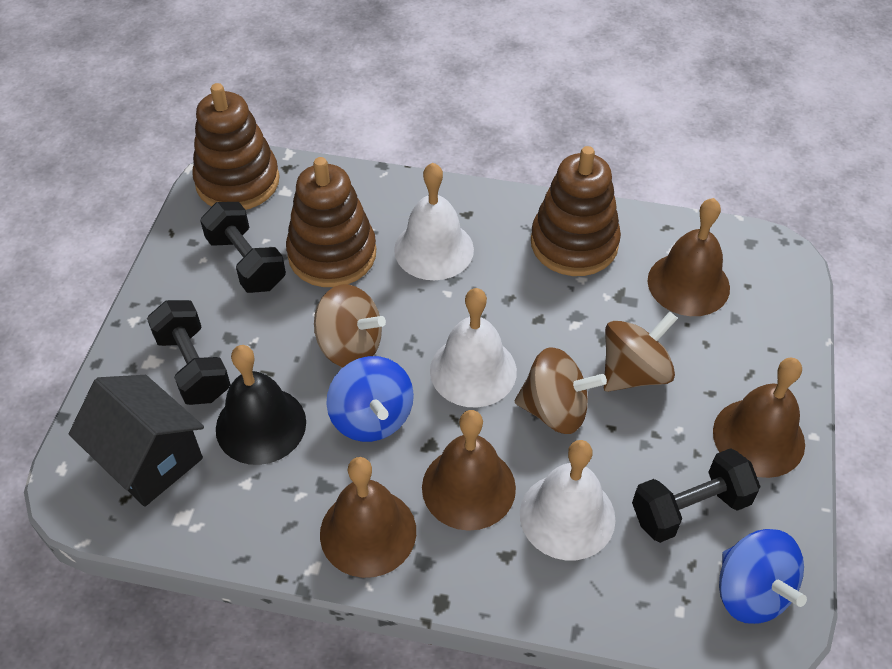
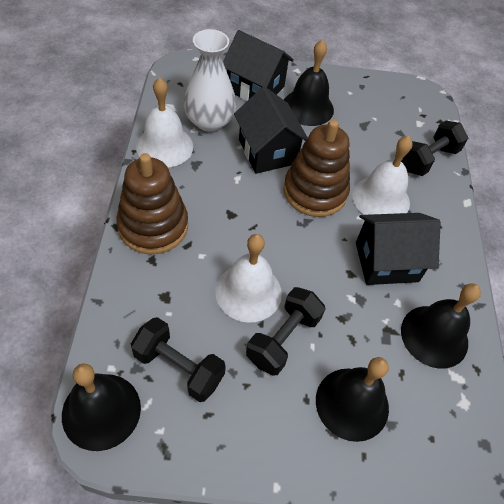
black bell: 1 -> 4
black house: 1 -> 3
blue spinning top: 2 -> 0
brown bell: 4 -> 0
brown spinning top: 3 -> 0
brown stacking toy: 3 -> 2
white vase: 0 -> 1

